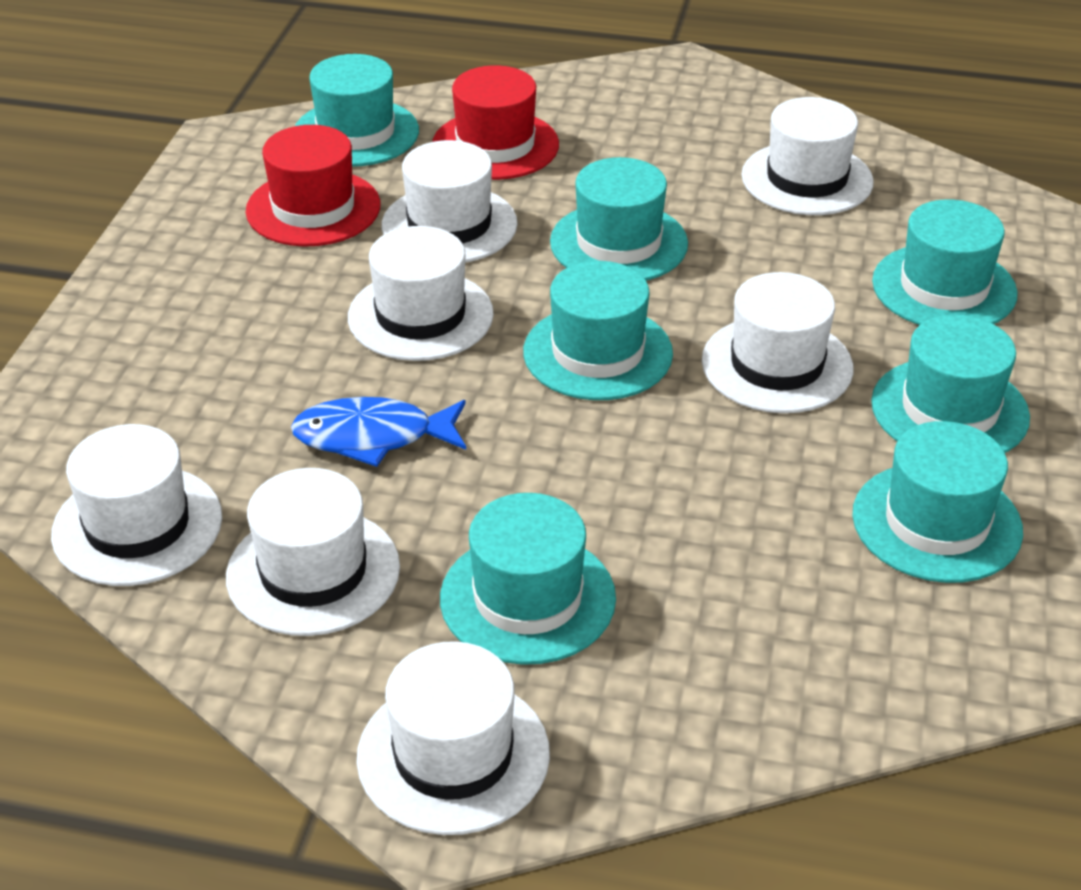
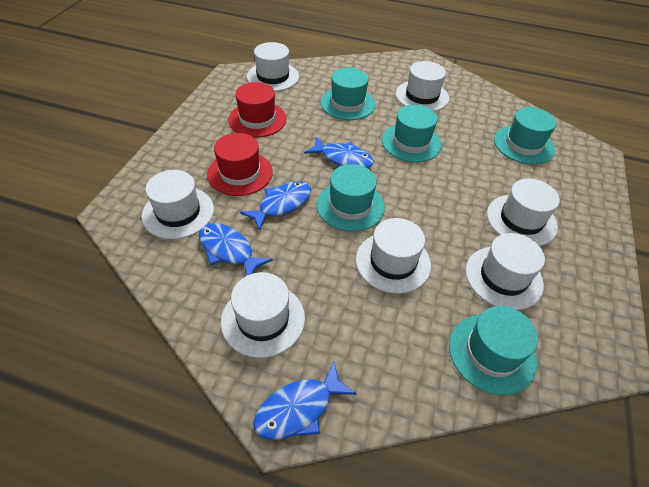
blue fish: 1 -> 4
turquoise hat: 7 -> 5

